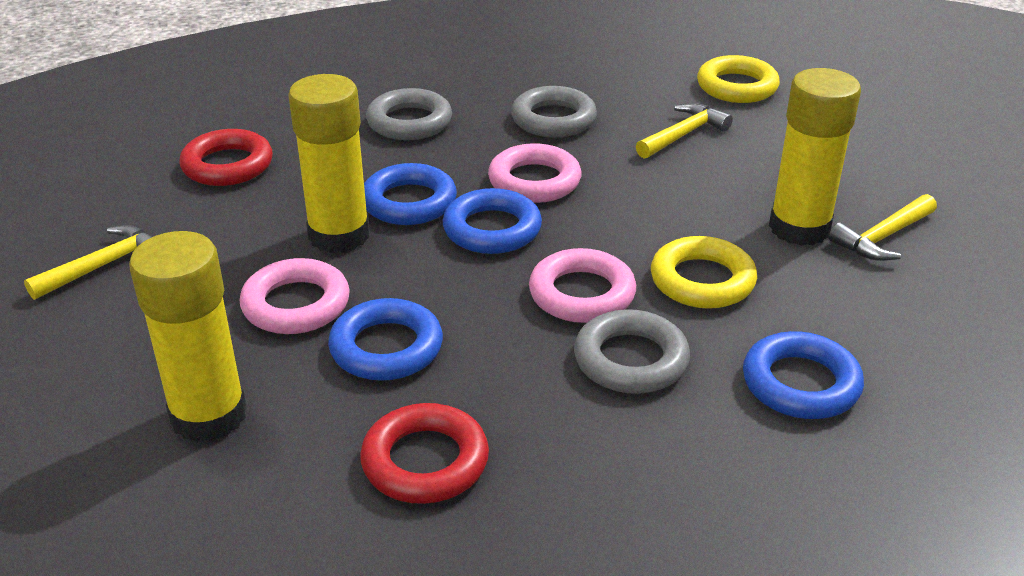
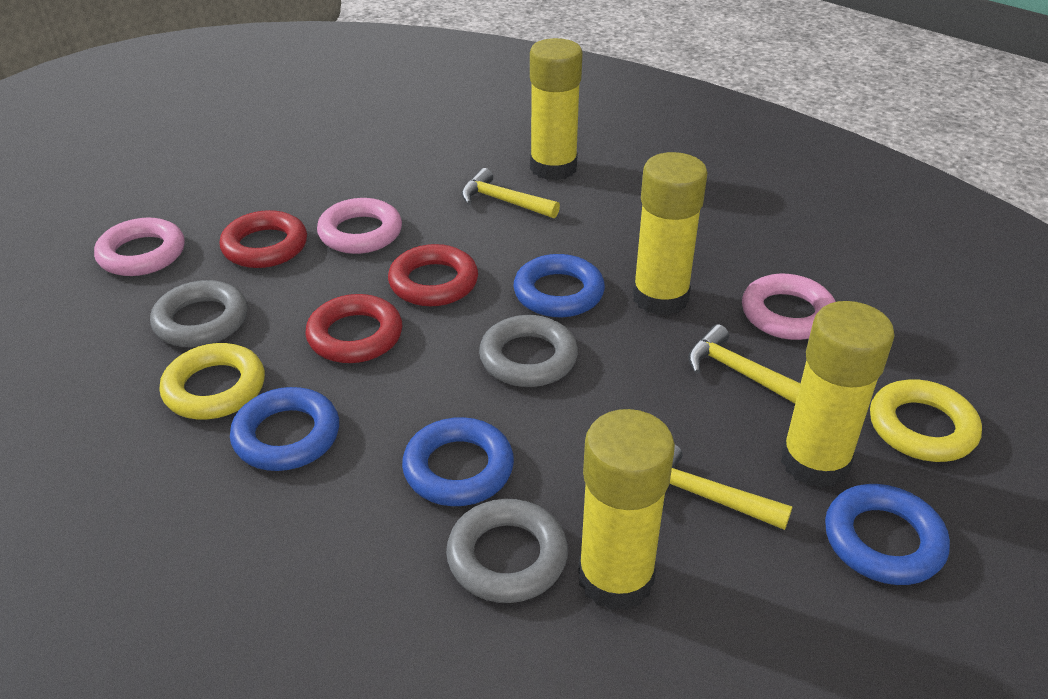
red ring: 2 -> 3
yellow glue stick: 3 -> 4

